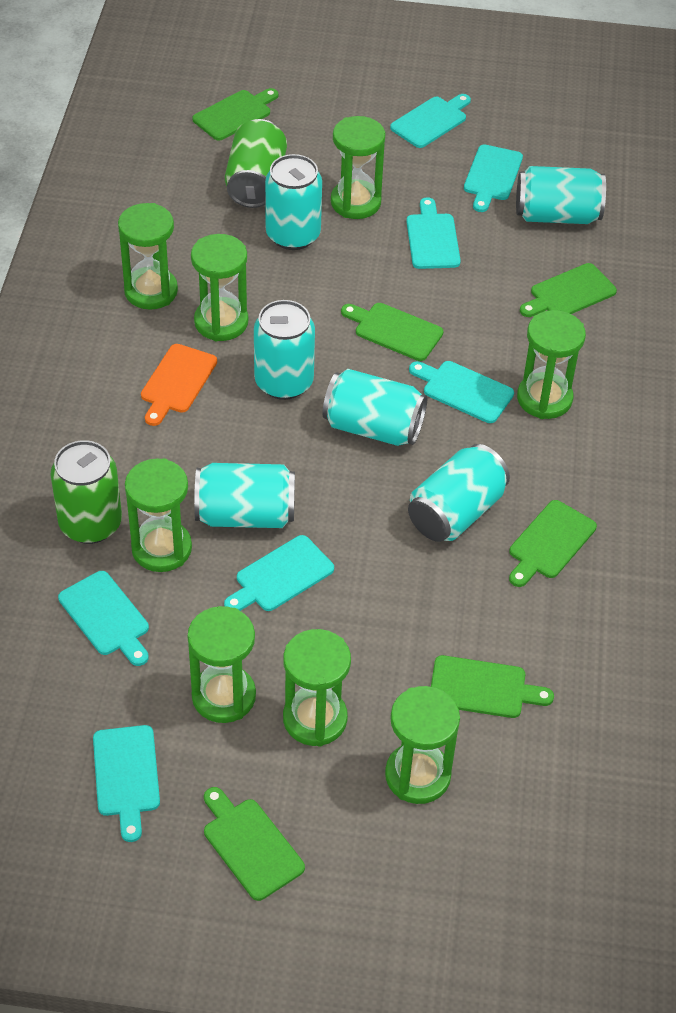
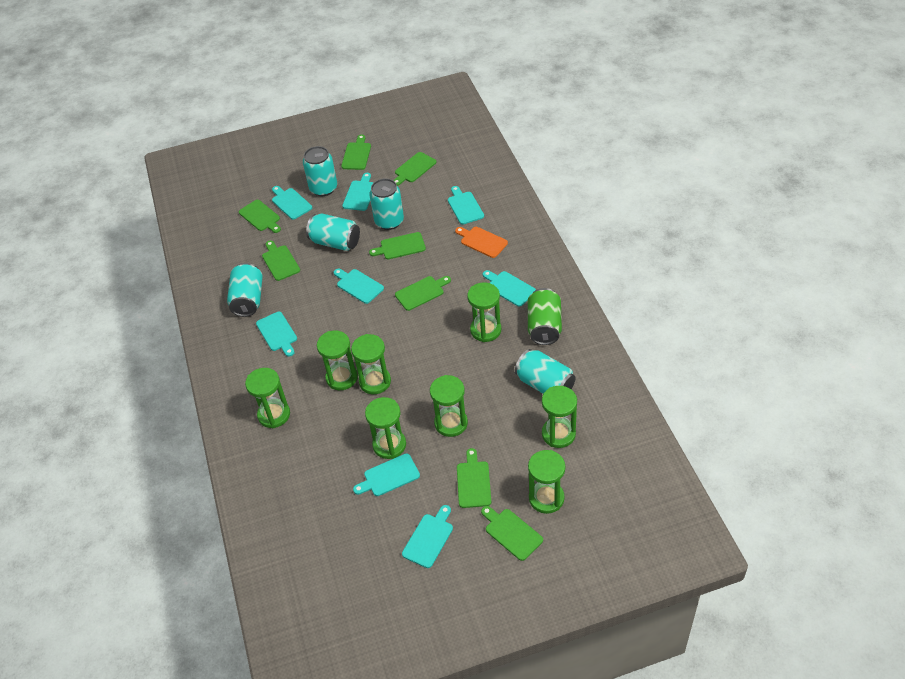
green can: 2 -> 1
green cutting board: 6 -> 8
turquoise can: 6 -> 5
turquoise cutting board: 7 -> 8

